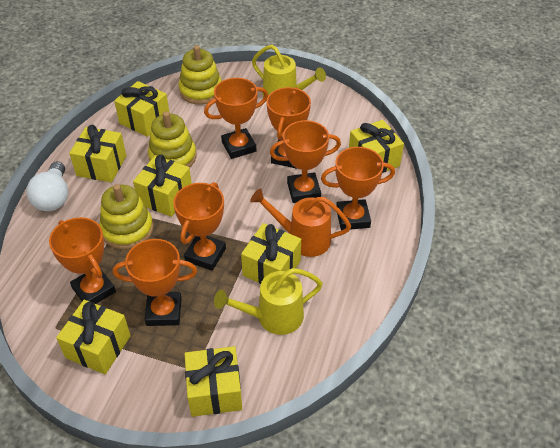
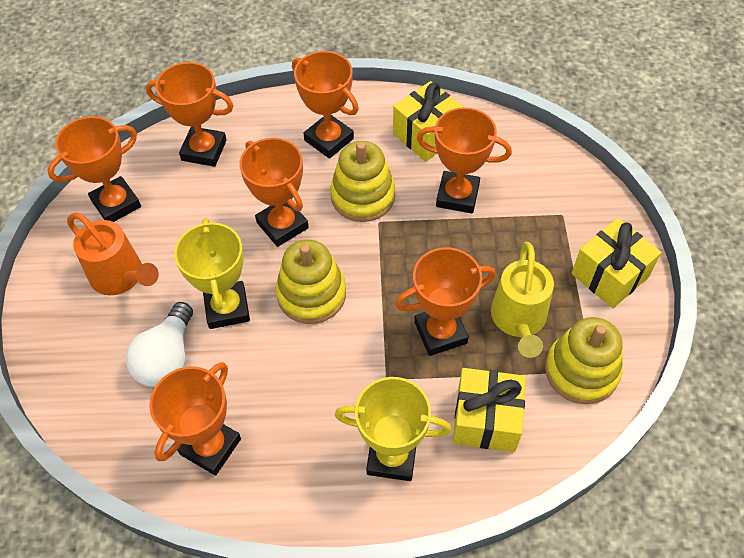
yellow gift: 7 -> 3
yellow trophy: 0 -> 2
yellow watering can: 2 -> 1

